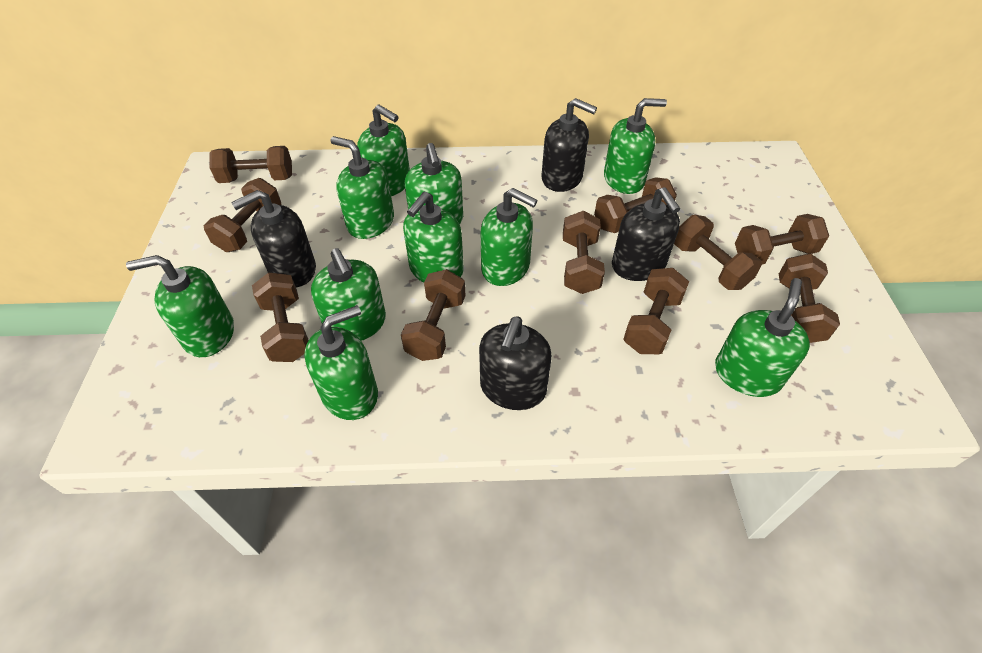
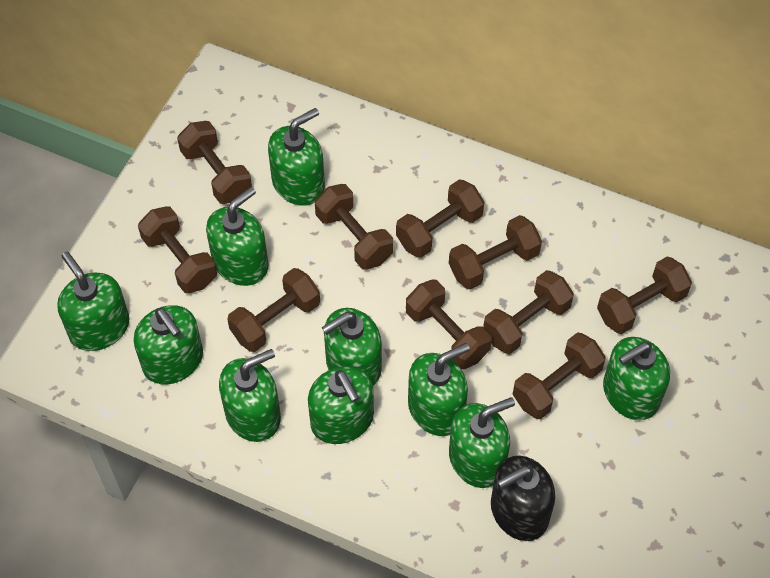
black soap dispenser: 4 -> 1

